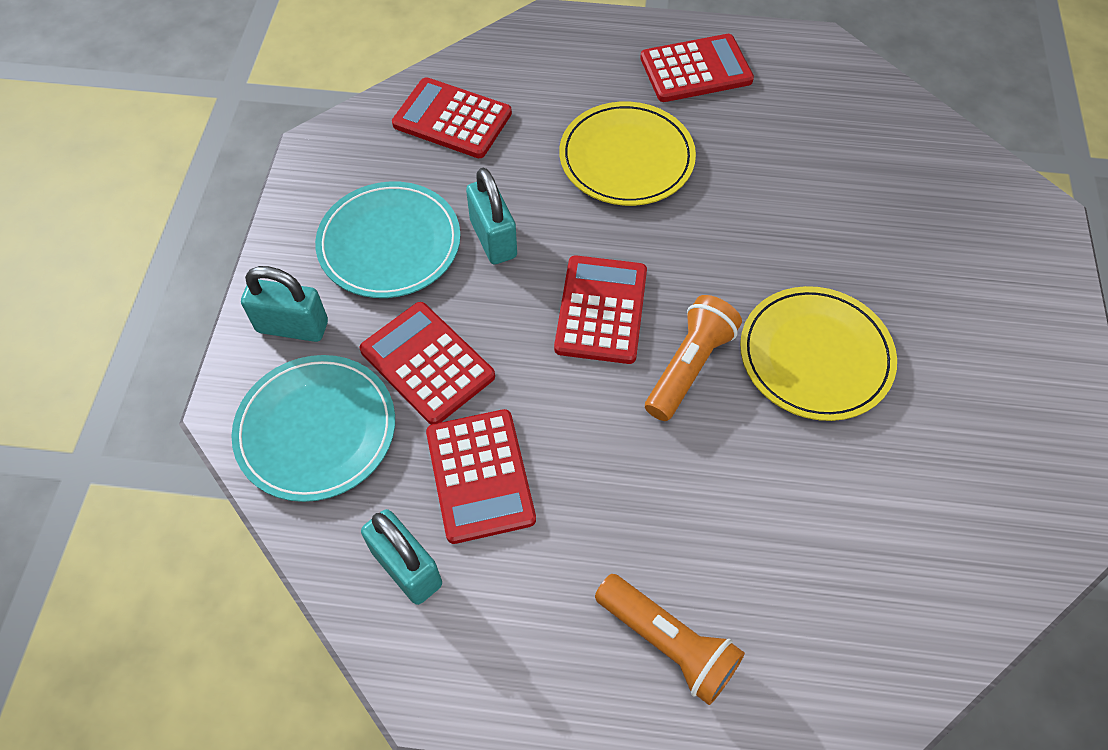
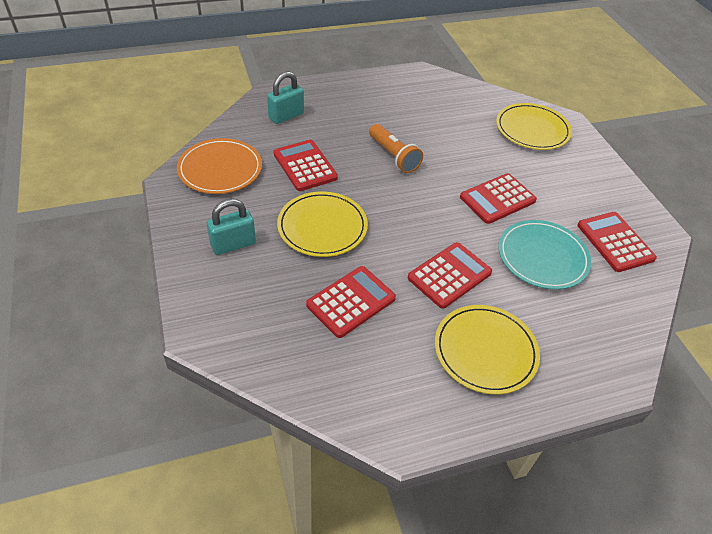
orange flashlight: 2 -> 1
orange plate: 0 -> 1
turquoise padlock: 3 -> 2
turquoise plate: 2 -> 1
yellow plate: 2 -> 3

